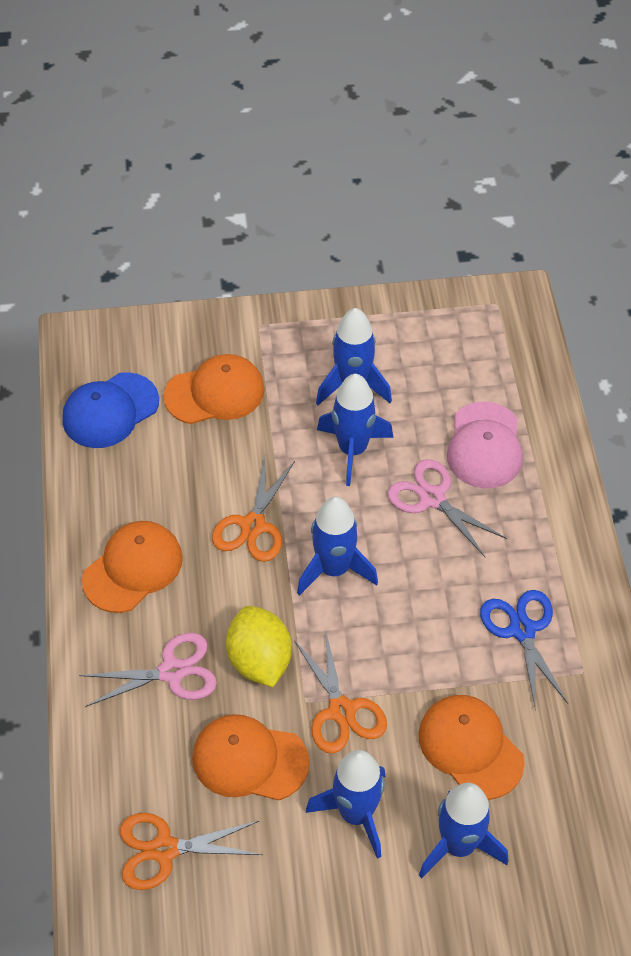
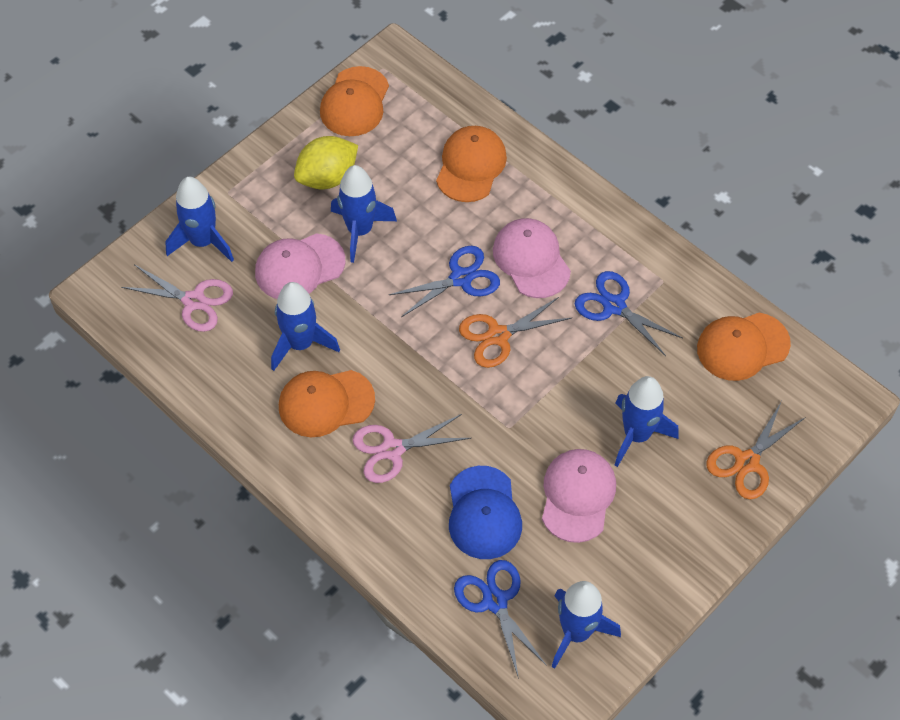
blue scissors: 1 -> 3
orange scissors: 3 -> 2
pink cap: 1 -> 3

